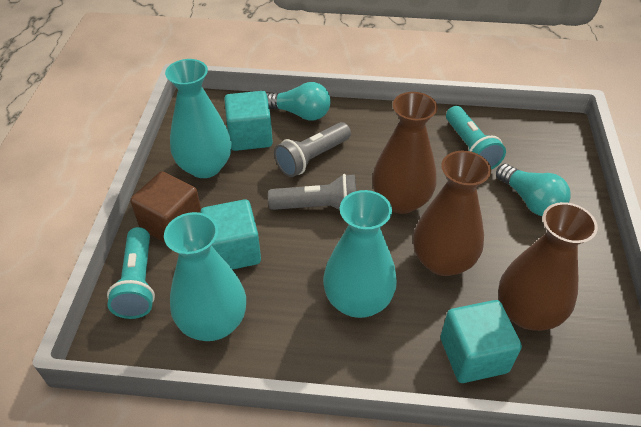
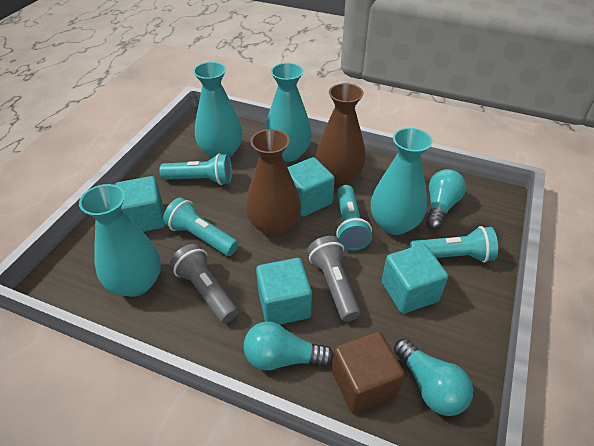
brown vase: 3 -> 2
turquoise cube: 3 -> 4
turquoise flashlight: 2 -> 4
turquoise light bulb: 2 -> 3
turquoise vase: 3 -> 4

